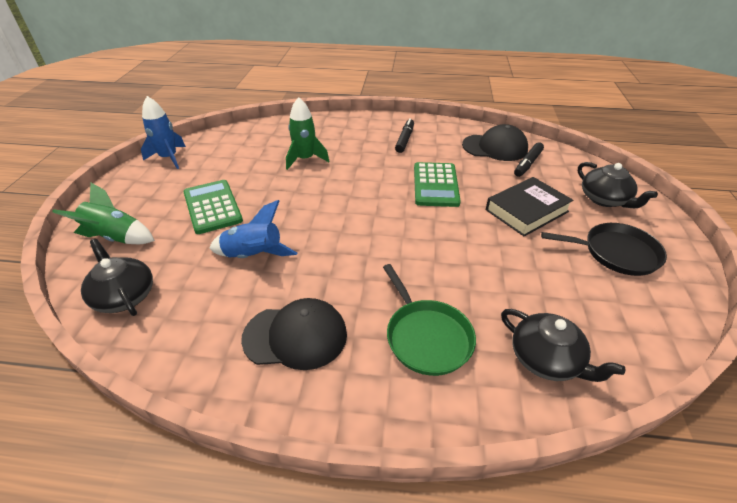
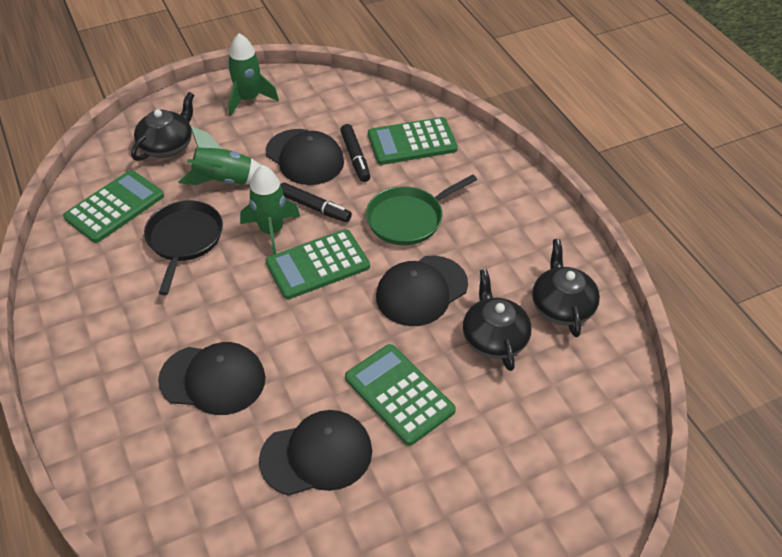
black book: 1 -> 0
black cap: 2 -> 4
blue rocket: 2 -> 0
green calculator: 2 -> 4
green rocket: 2 -> 3

